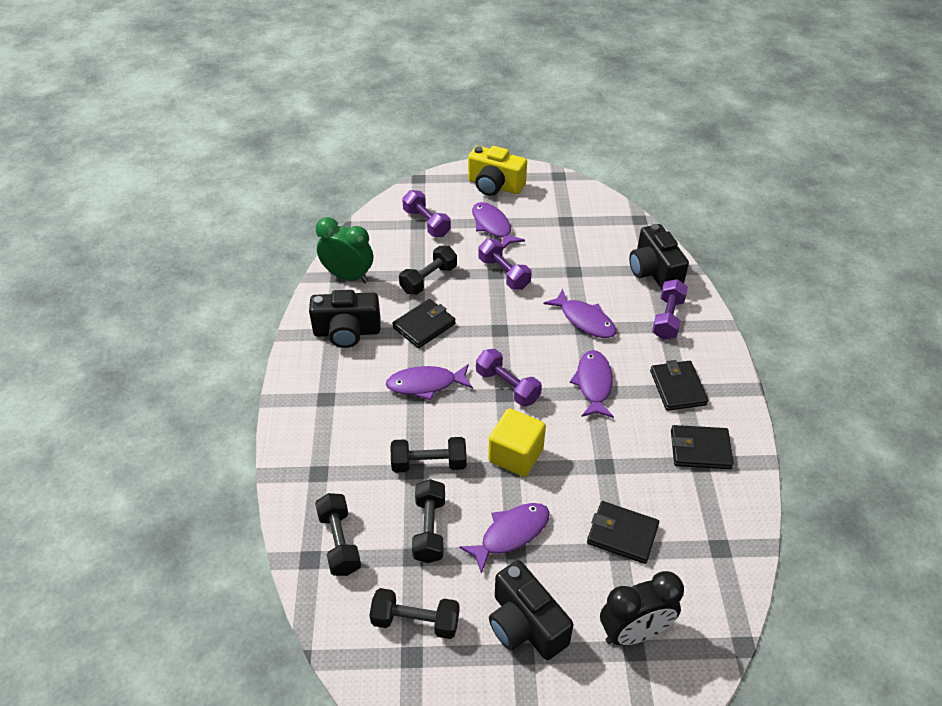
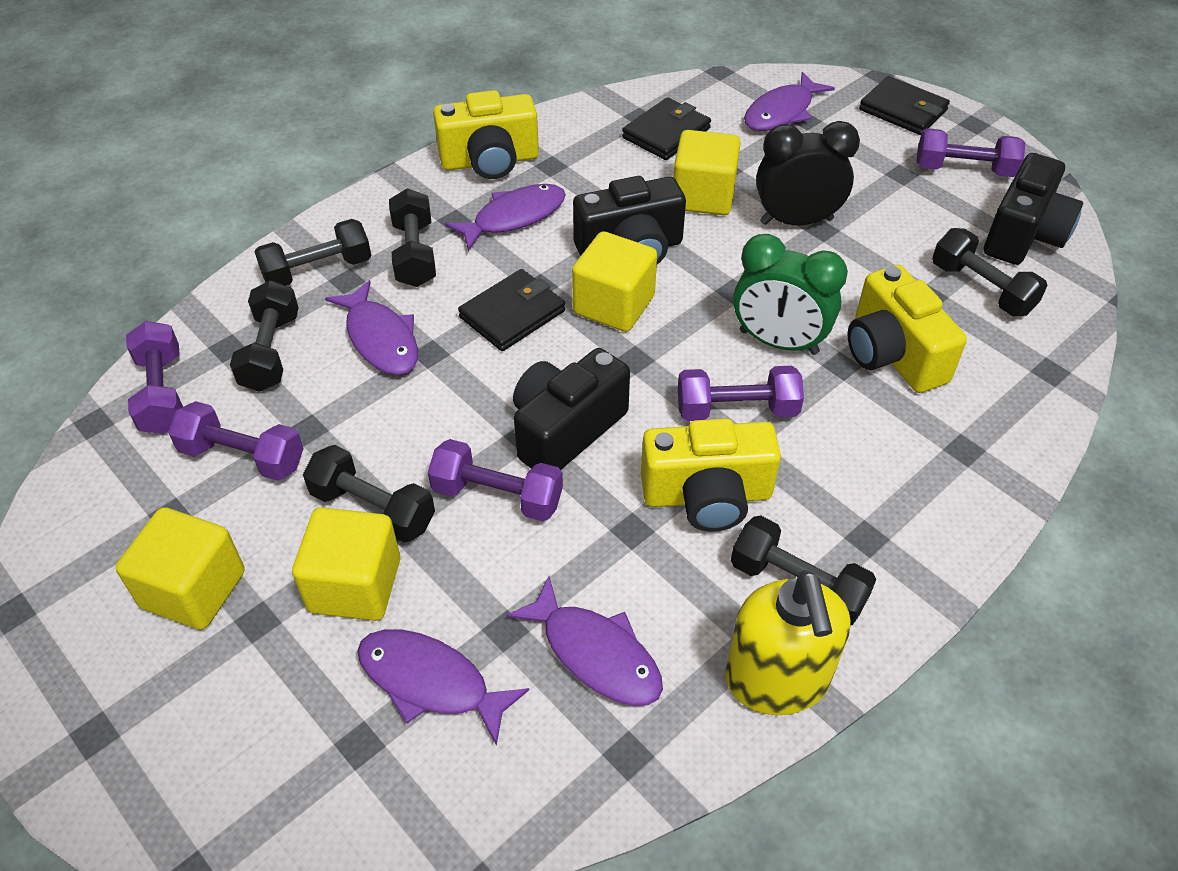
black dumbbell: 5 -> 6
black wallet: 4 -> 3
purple dumbbell: 4 -> 5
yellow camera: 1 -> 3
yellow cube: 1 -> 4
yellow soap dispenser: 0 -> 1

